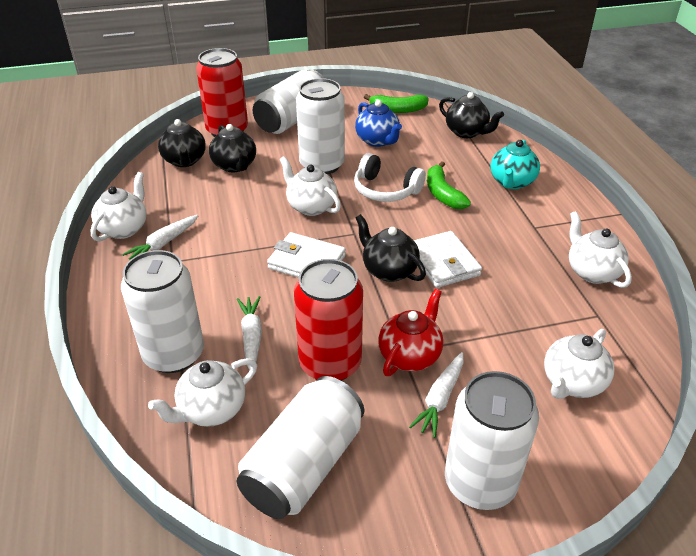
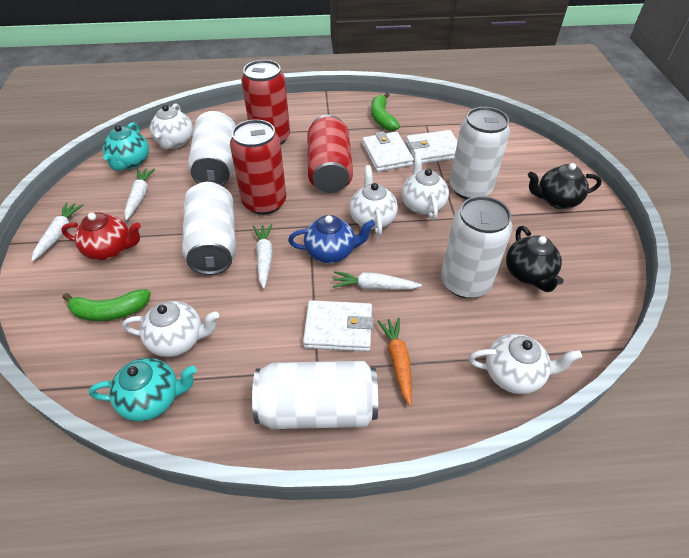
black teapot: 4 -> 2
orange carrot: 0 -> 1
red can: 2 -> 3
turquoise teapot: 1 -> 2
white carrot: 3 -> 4
white headphones: 1 -> 0
white wallet: 2 -> 3

